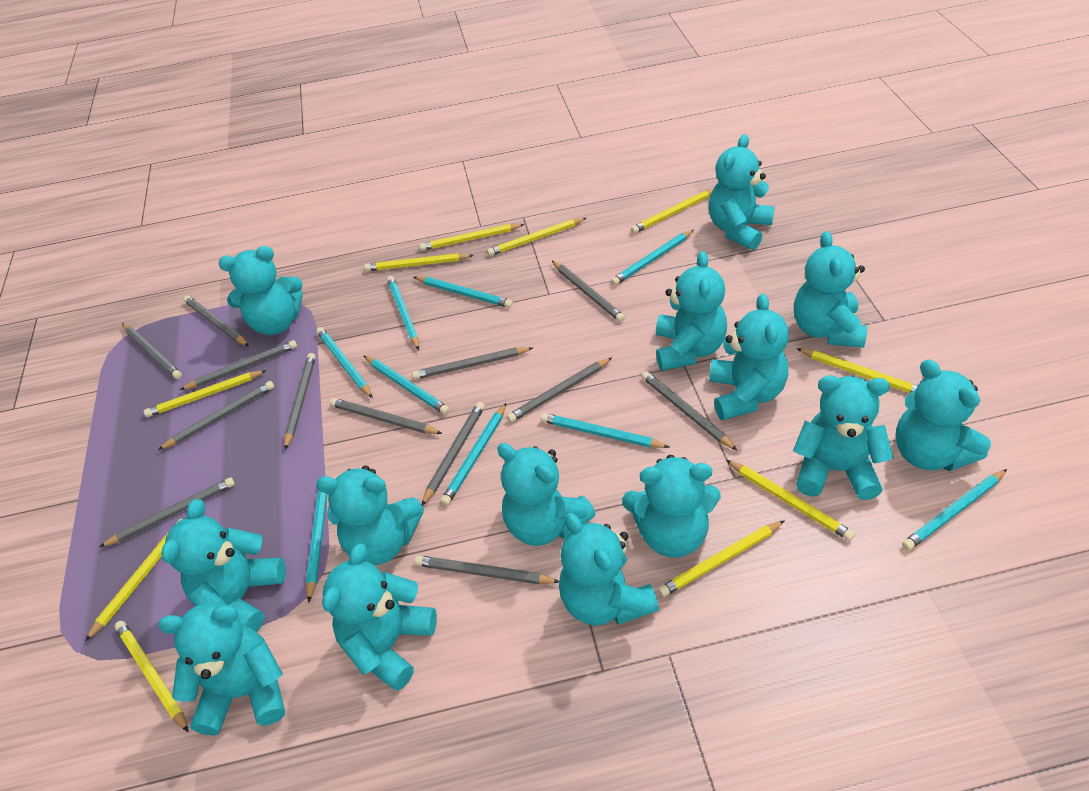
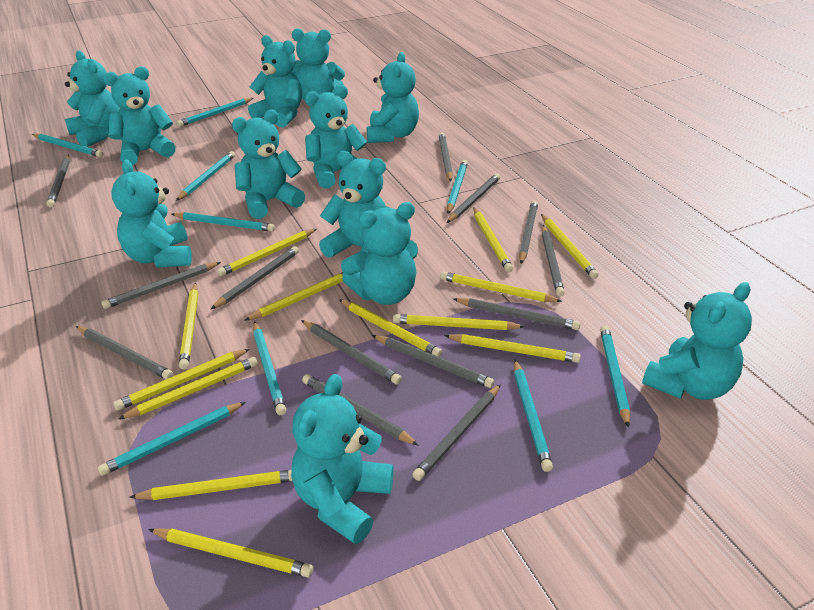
turquoise teddy bear: 14 -> 12
yellow pencil: 10 -> 13

